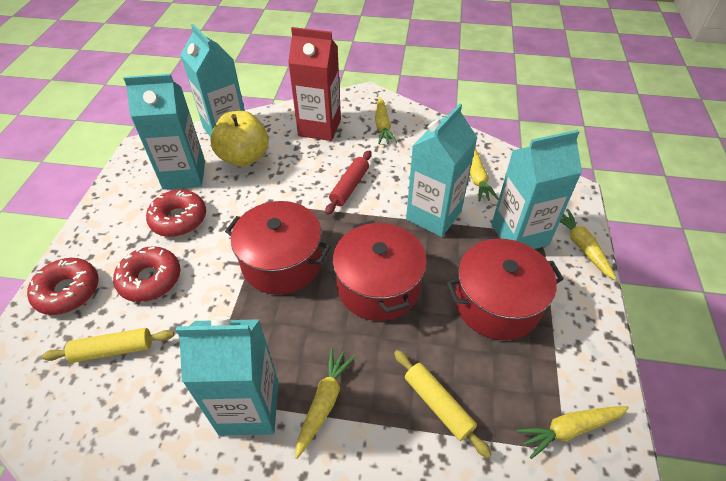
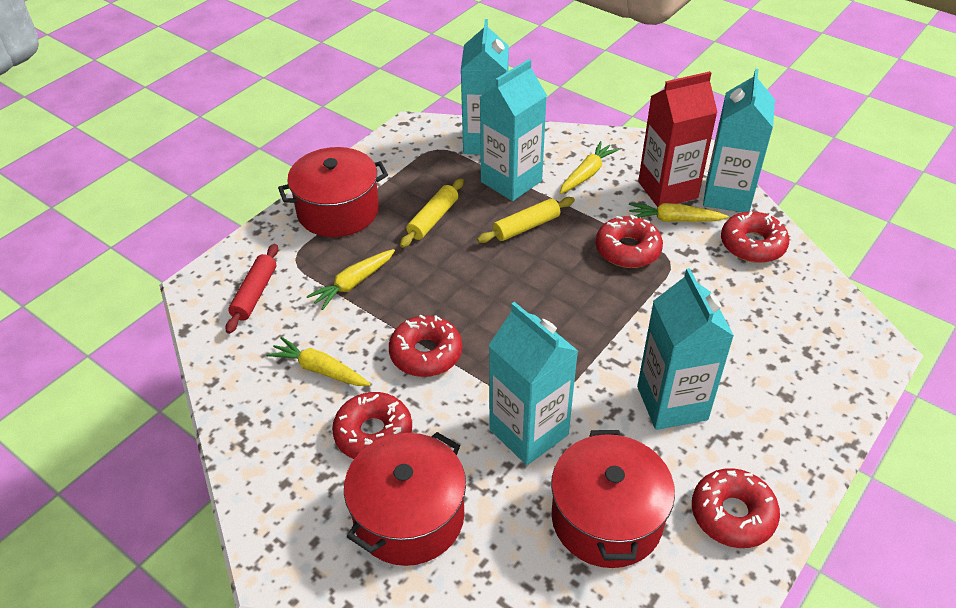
red donut: 3 -> 5
yellow apple: 1 -> 0
yellow carrot: 5 -> 4

